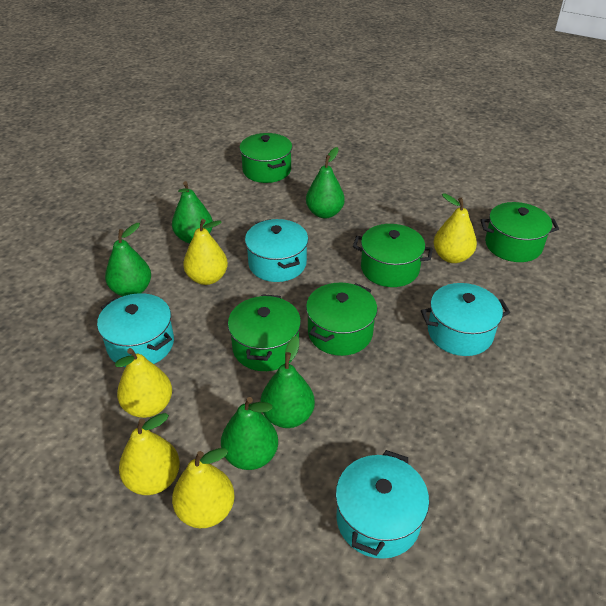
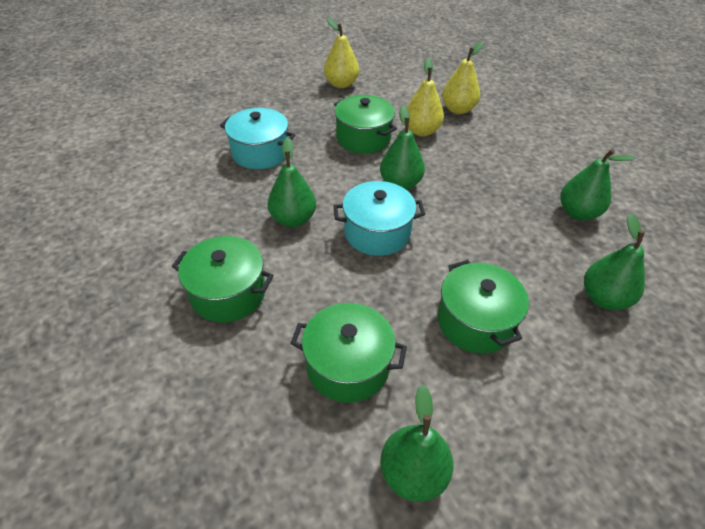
green pot: 5 -> 4
turquoise pot: 4 -> 2
yellow pear: 5 -> 3

